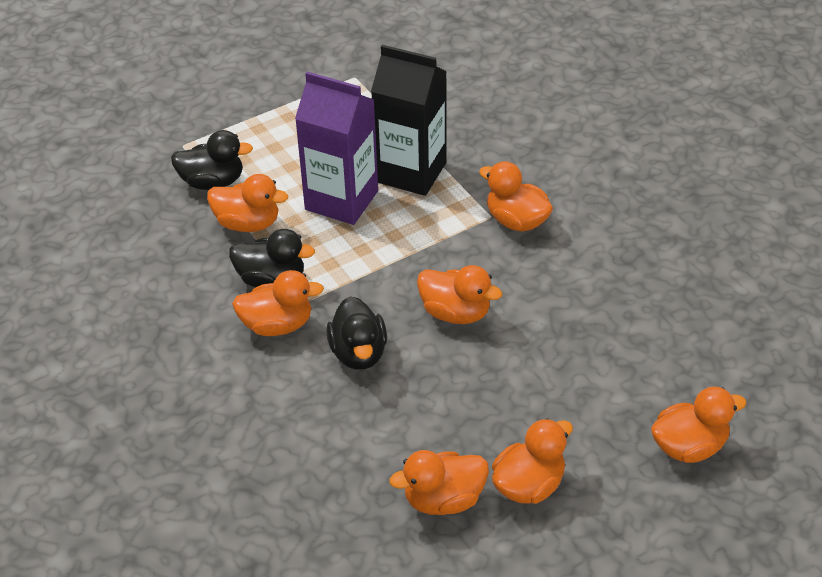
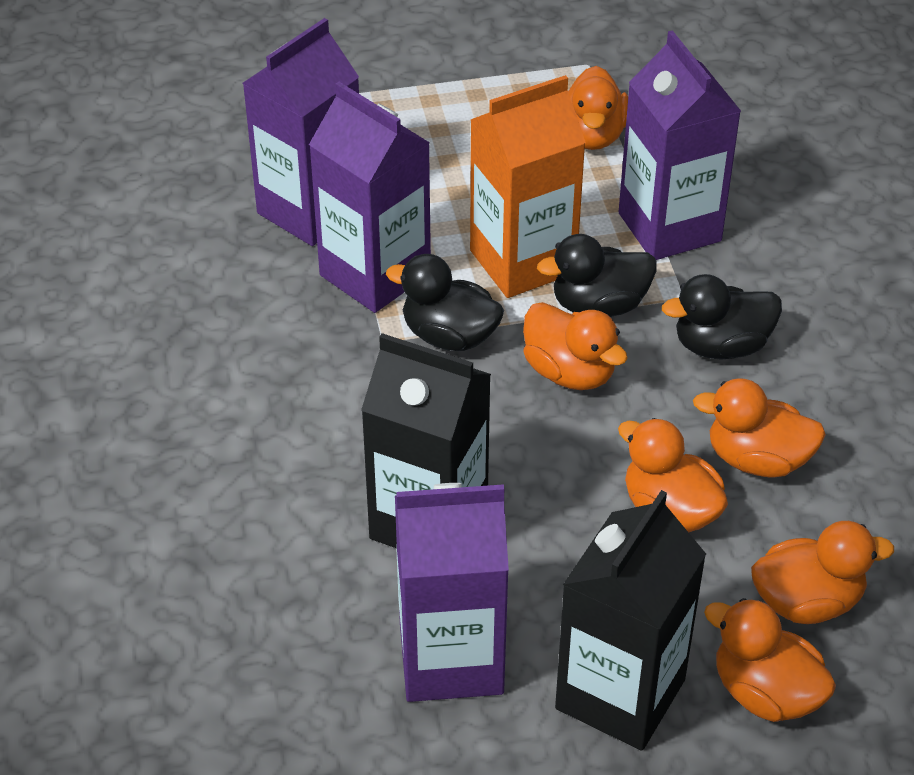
black carton: 1 -> 2
orange carton: 0 -> 1
orange duck: 7 -> 6
purple carton: 1 -> 4

